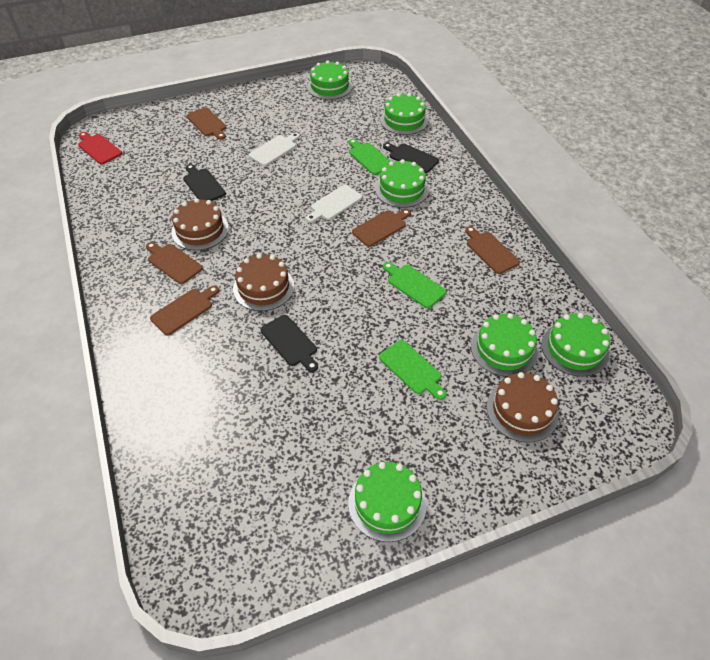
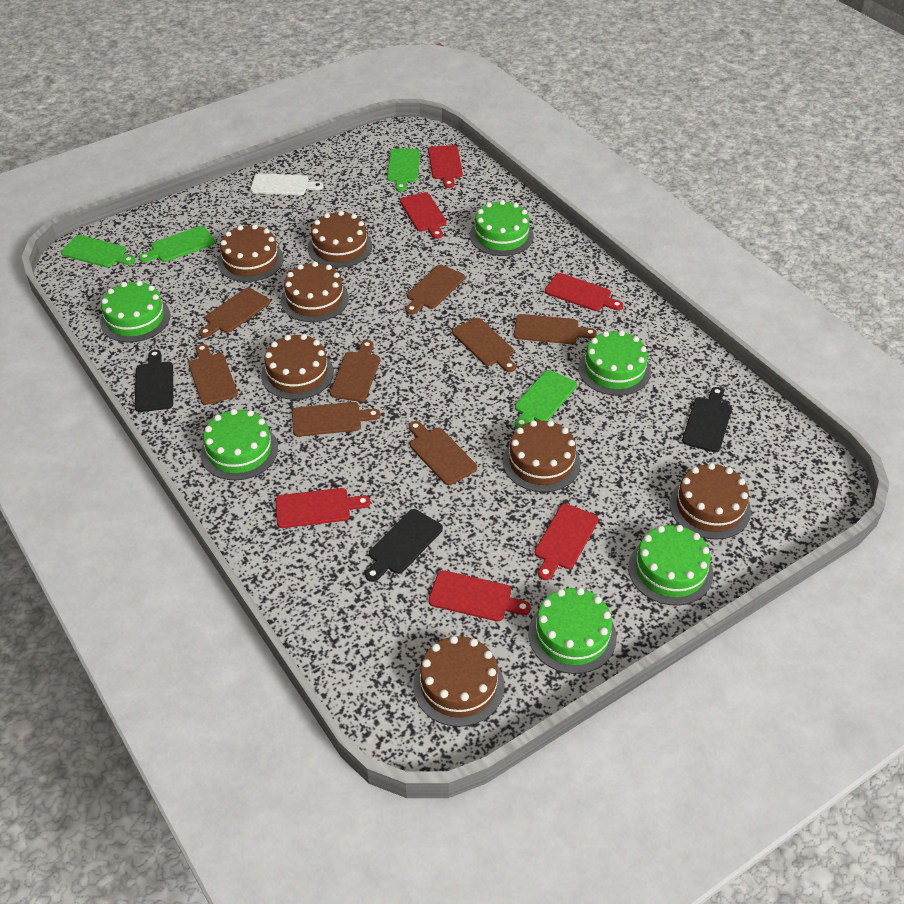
brown cake: 3 -> 7
brown cutting board: 5 -> 8
green cutting board: 3 -> 4
red cutting board: 1 -> 6
white cutting board: 2 -> 1

